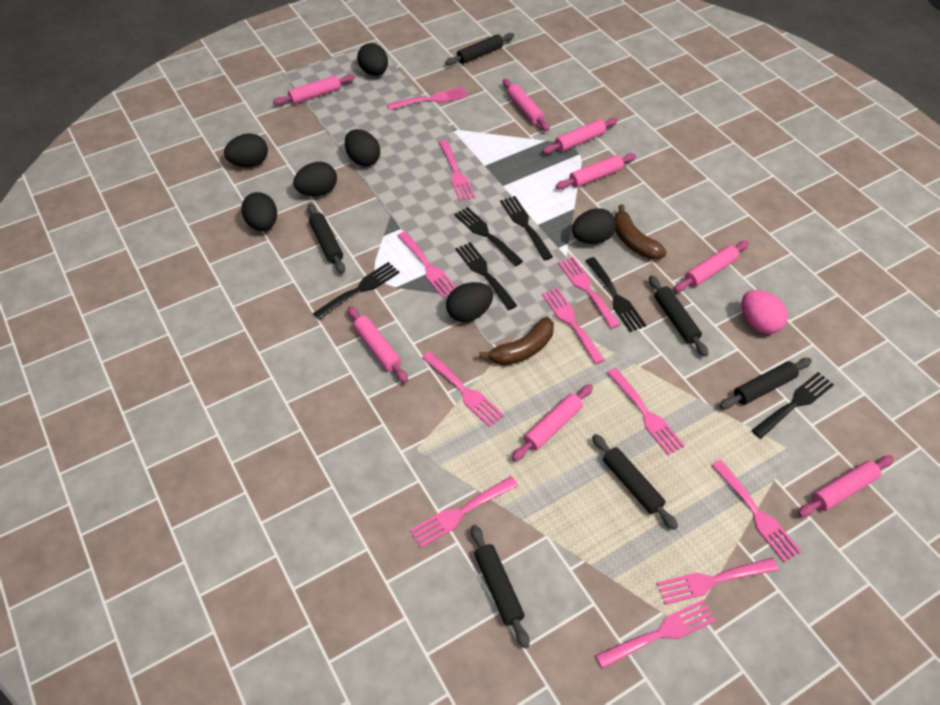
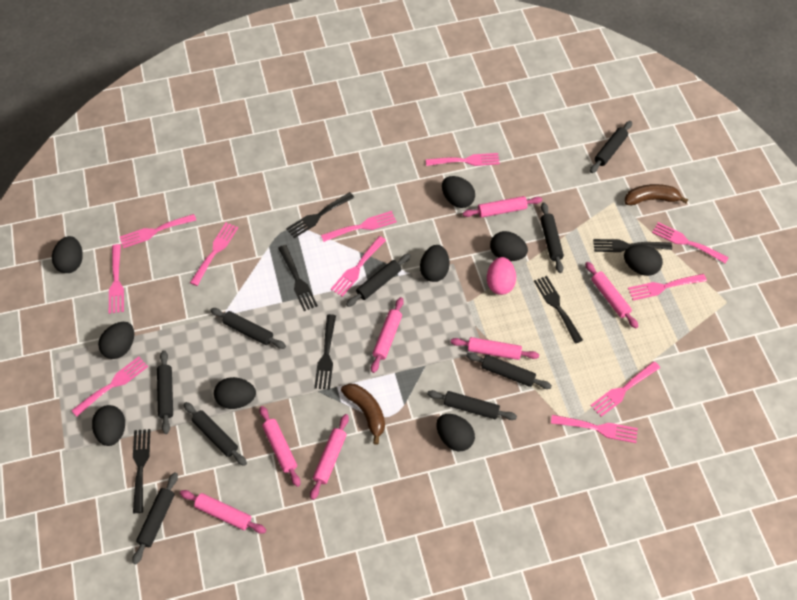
black egg: 7 -> 9
black rolling pin: 6 -> 9
pink rolling pin: 8 -> 7

